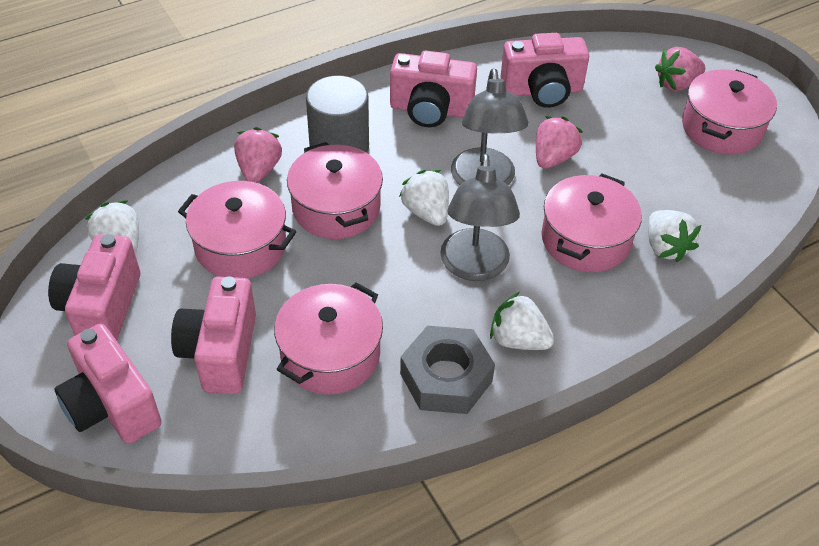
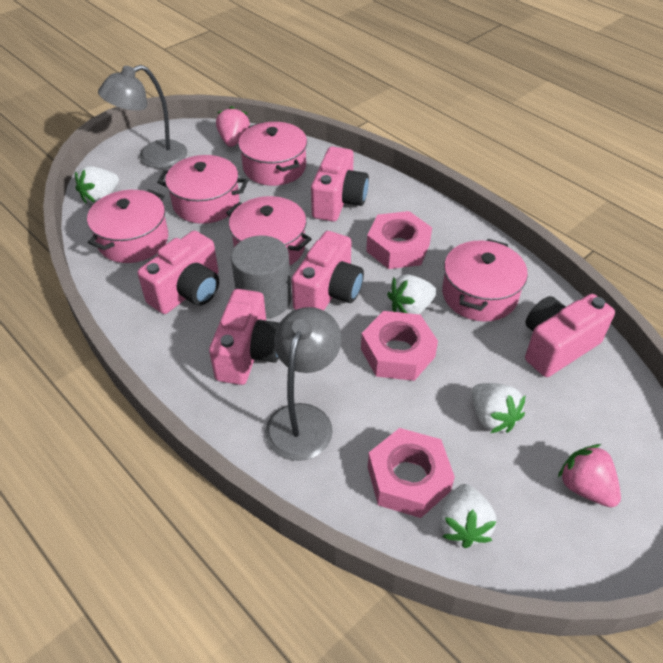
grey nut: 1 -> 0
pink nut: 0 -> 3
pink strawberry: 3 -> 2

